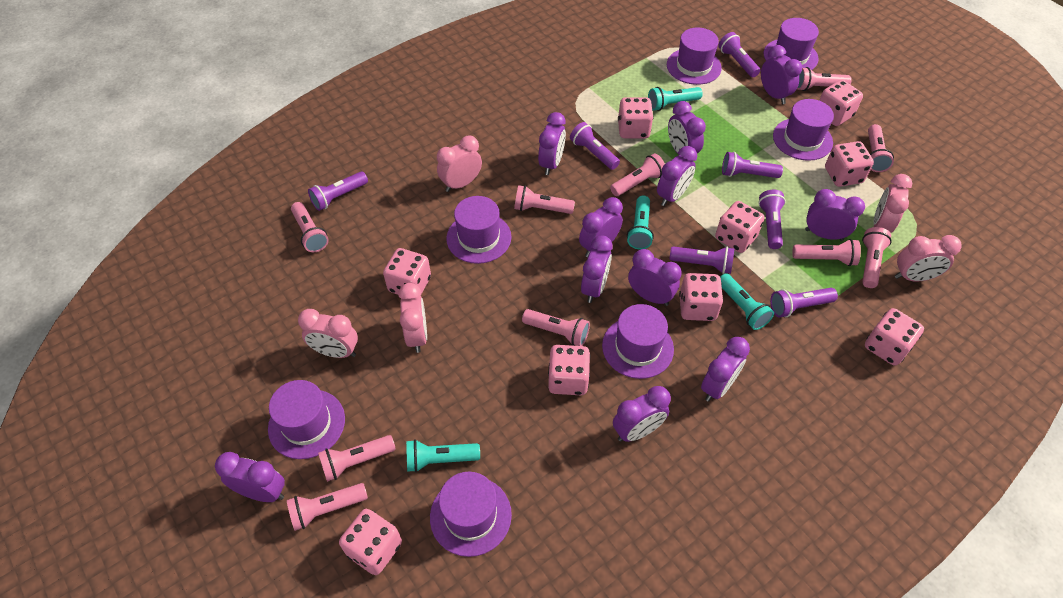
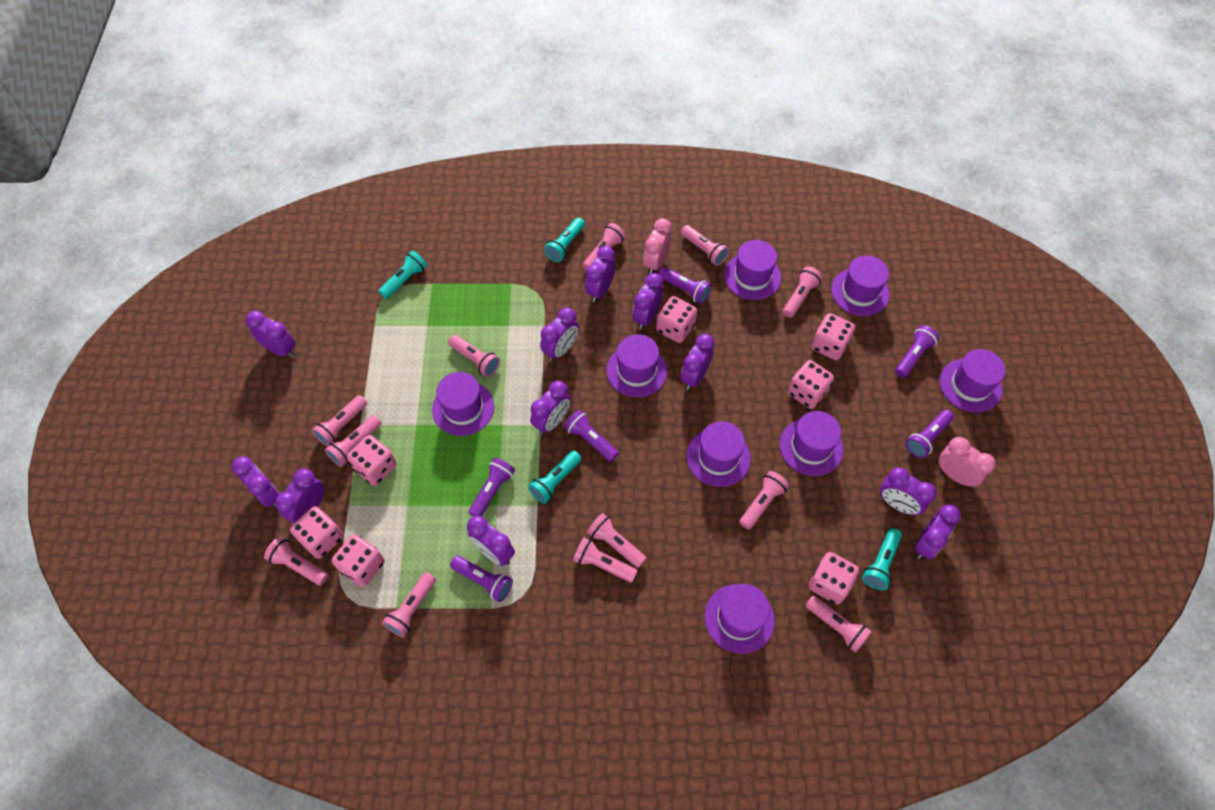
pink clock: 5 -> 2
pink dice: 9 -> 7
pink flashlight: 10 -> 12
purple flashlight: 7 -> 6
purple hat: 7 -> 8

